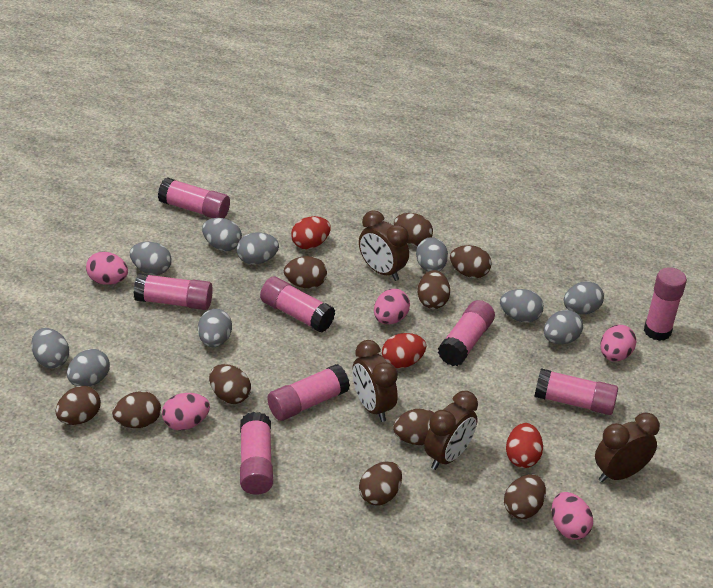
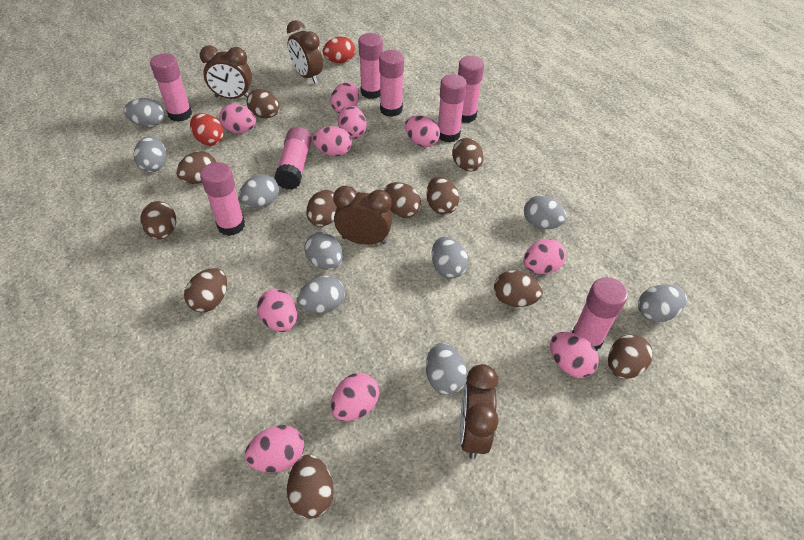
brown egg: 10 -> 11
grey egg: 10 -> 9
pink egg: 5 -> 10
red egg: 3 -> 2

